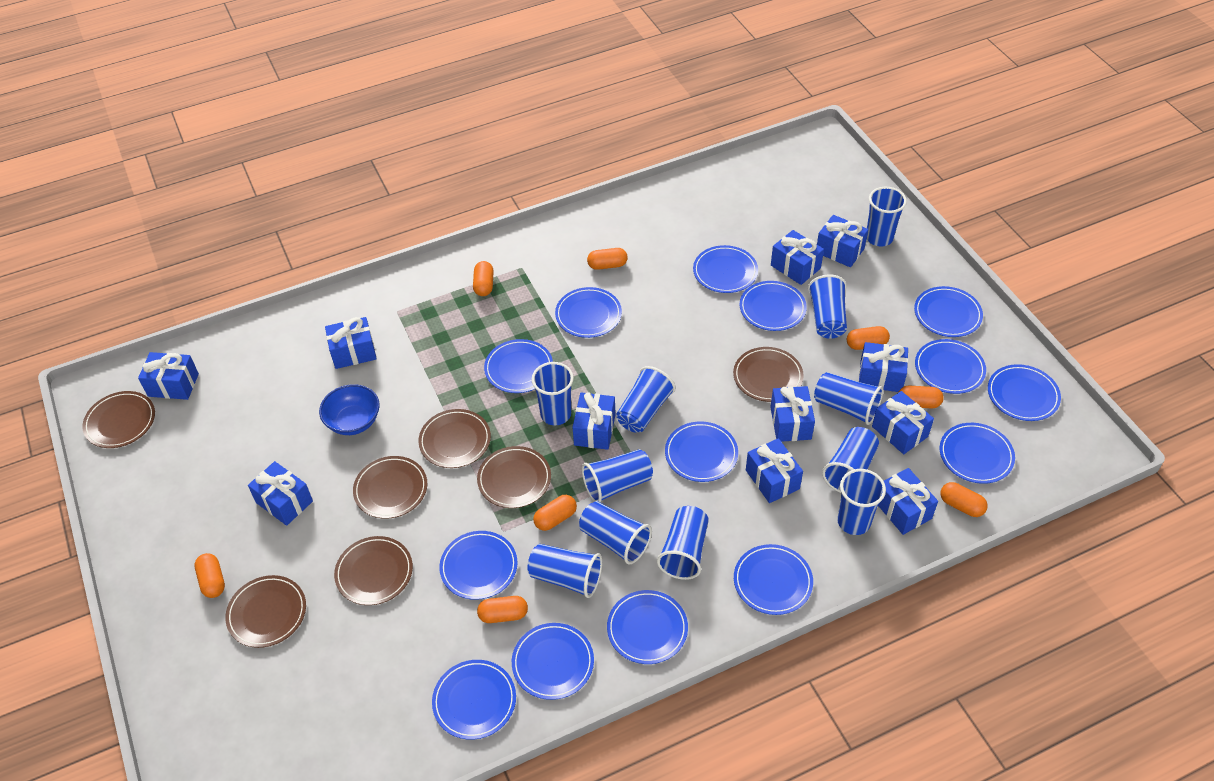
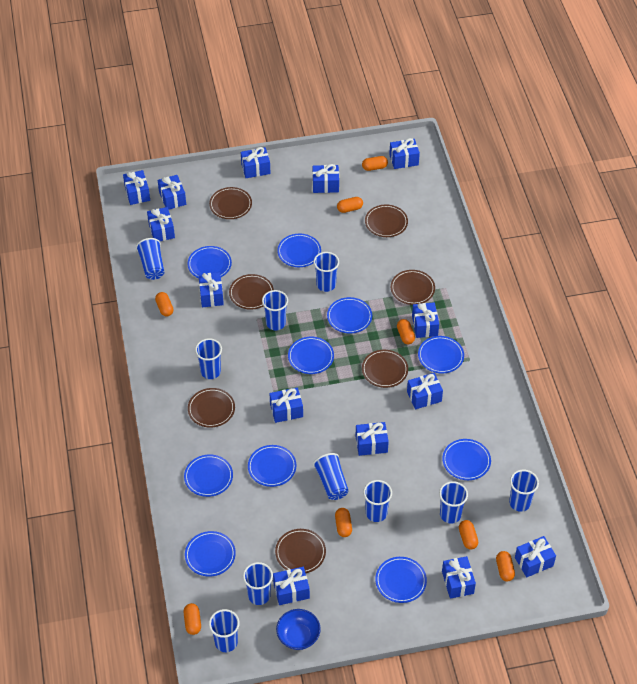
blue cup: 11 -> 10
blue gift: 11 -> 14
blue plate: 14 -> 10

